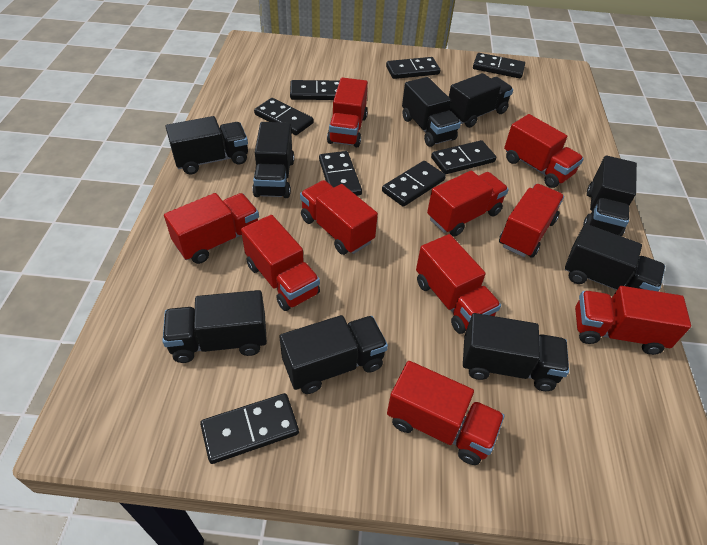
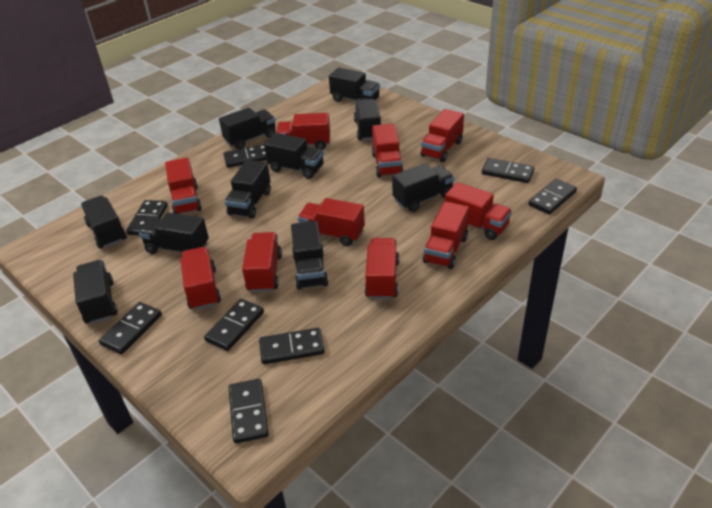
black truck: 9 -> 10

